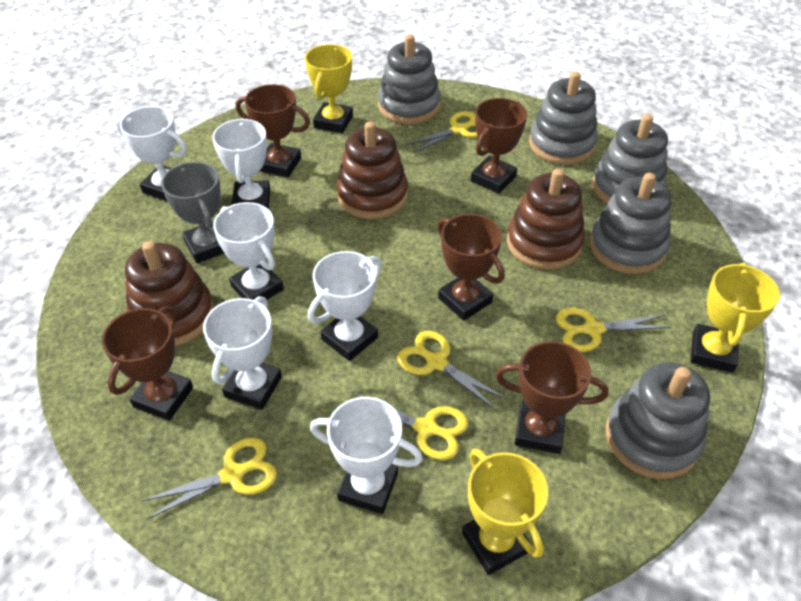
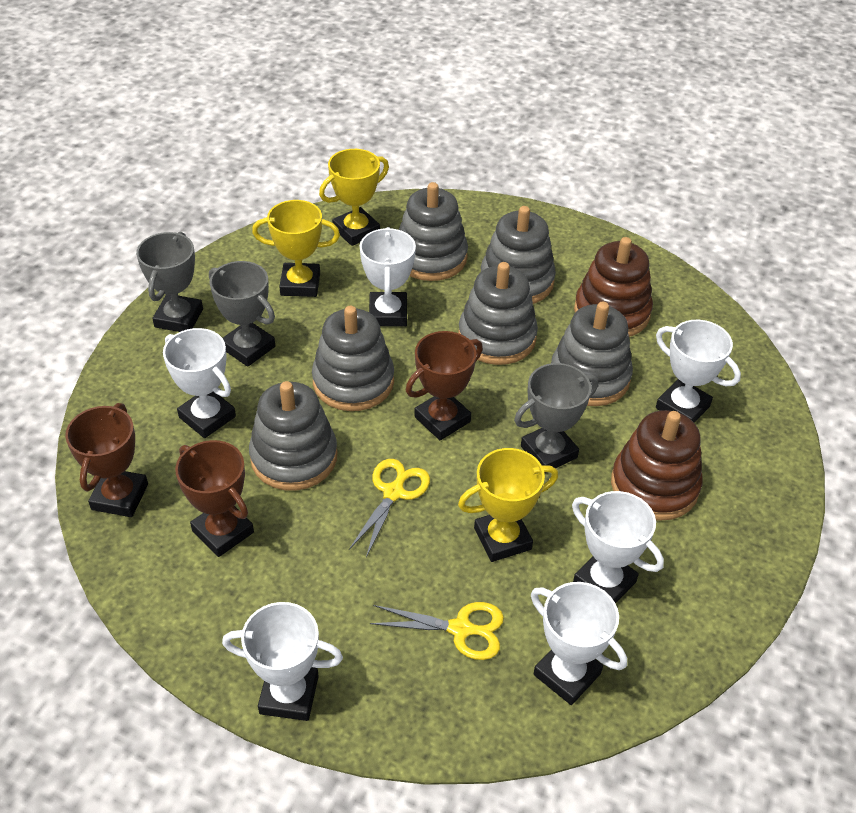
brown stacking toy: 3 -> 2
brown trophy: 5 -> 3
grey stacking toy: 5 -> 6
grey trophy: 1 -> 3
yellow scissors: 5 -> 2

